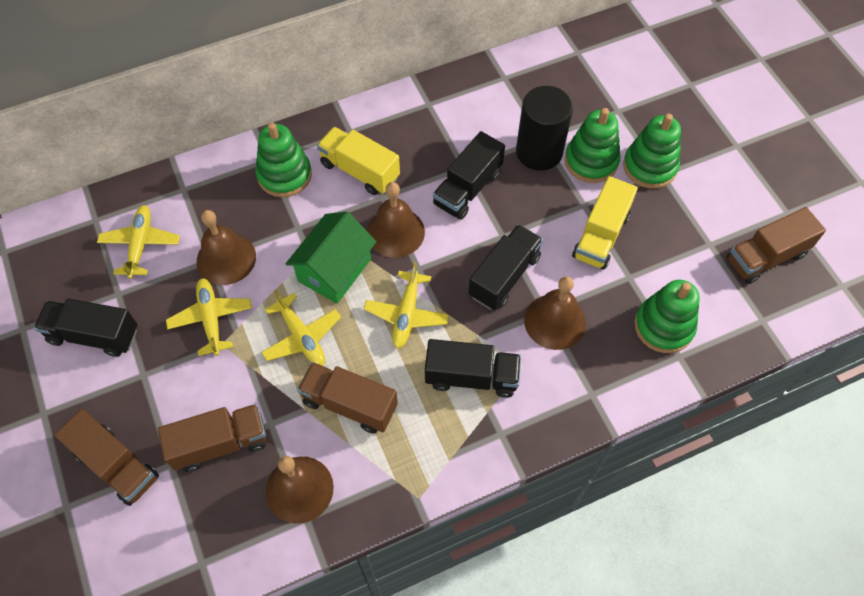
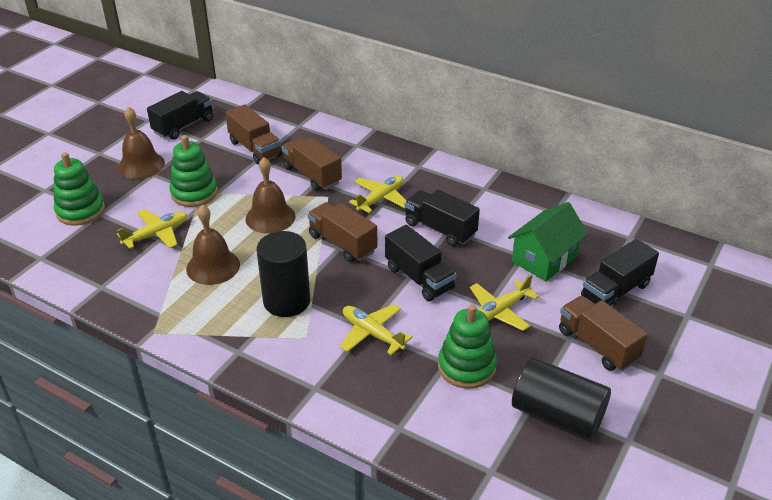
black cylinder: 1 -> 2
brown bell: 4 -> 3
green stacking toy: 4 -> 3
yellow truck: 2 -> 0

